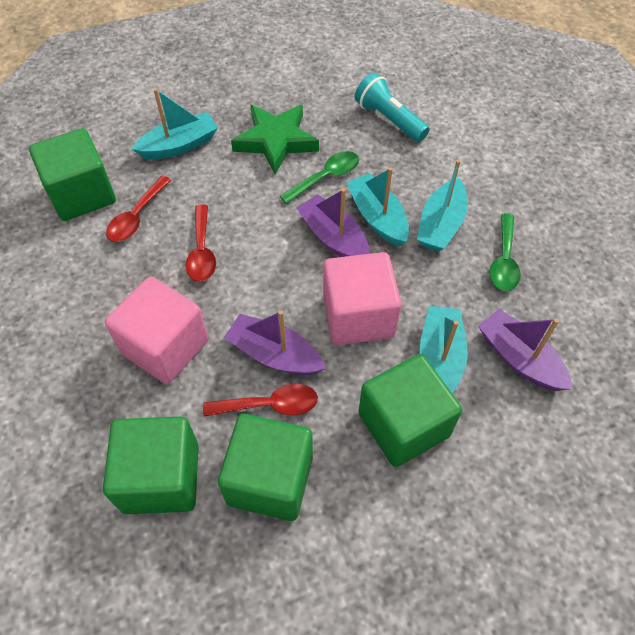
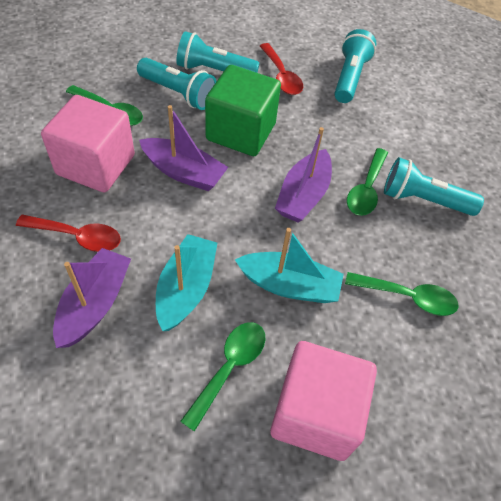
green cube: 4 -> 1
green spoon: 2 -> 4
green star: 1 -> 0
red spoon: 3 -> 2
turquoise boat: 4 -> 2
turquoise flashlight: 1 -> 4

